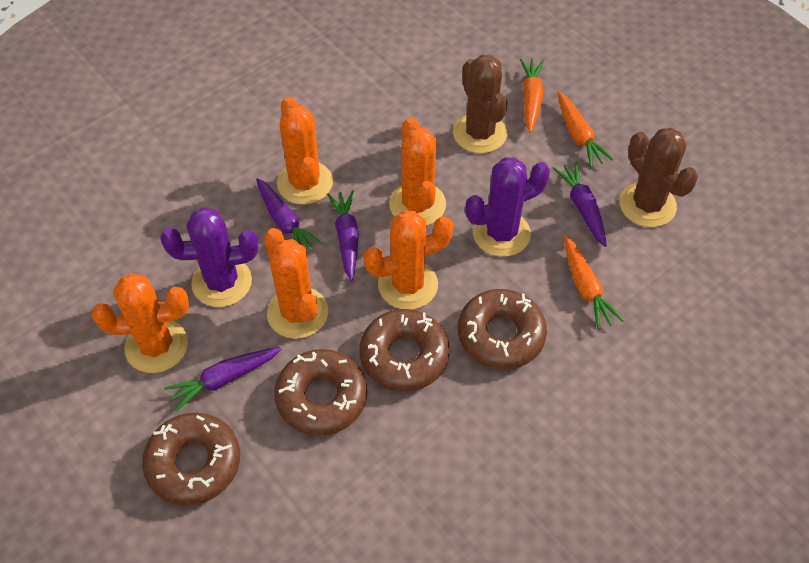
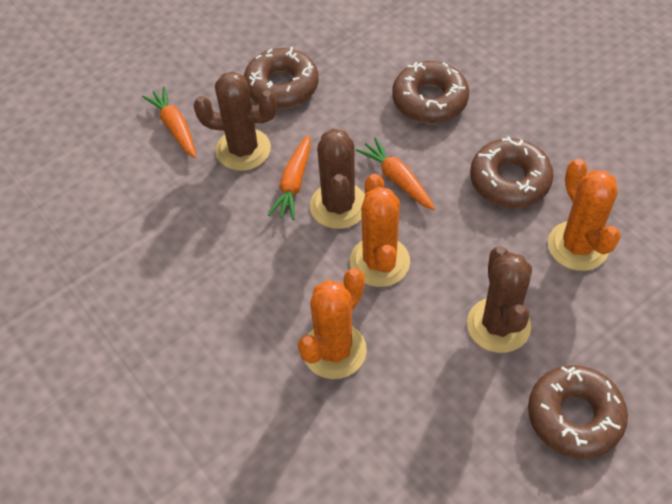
brown cactus: 2 -> 3
orange cactus: 5 -> 3
purple cactus: 2 -> 0
purple carrot: 4 -> 0

